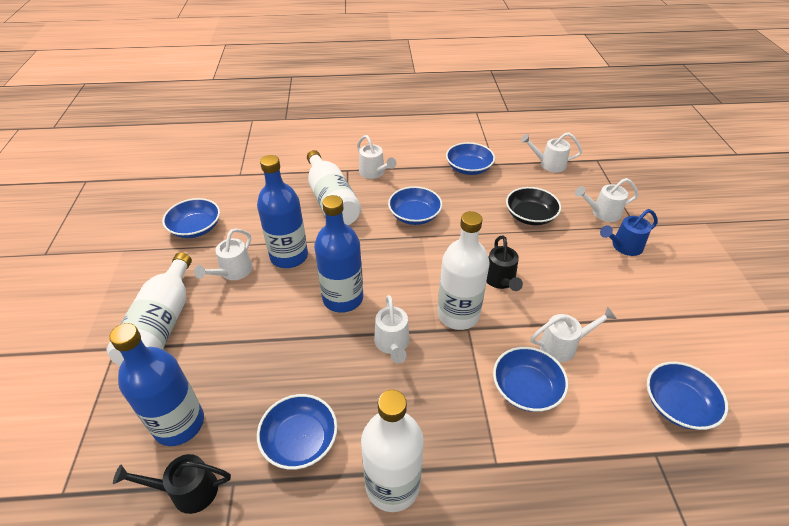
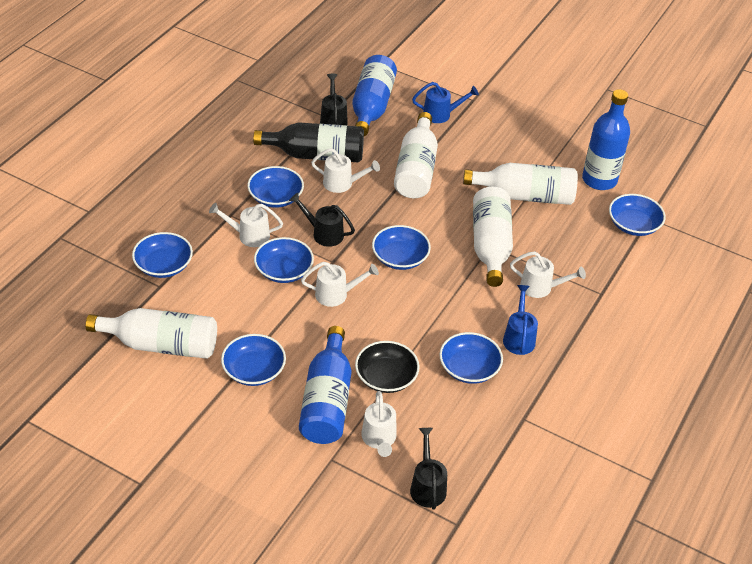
black bottle: 0 -> 1
black watering can: 2 -> 3
blue bowl: 6 -> 7
blue watering can: 1 -> 2
white watering can: 6 -> 5

